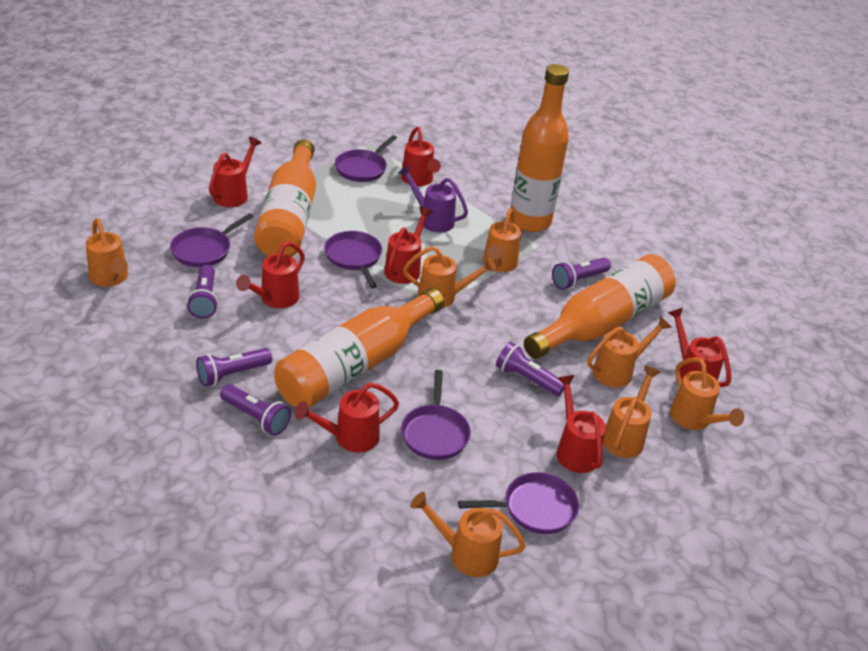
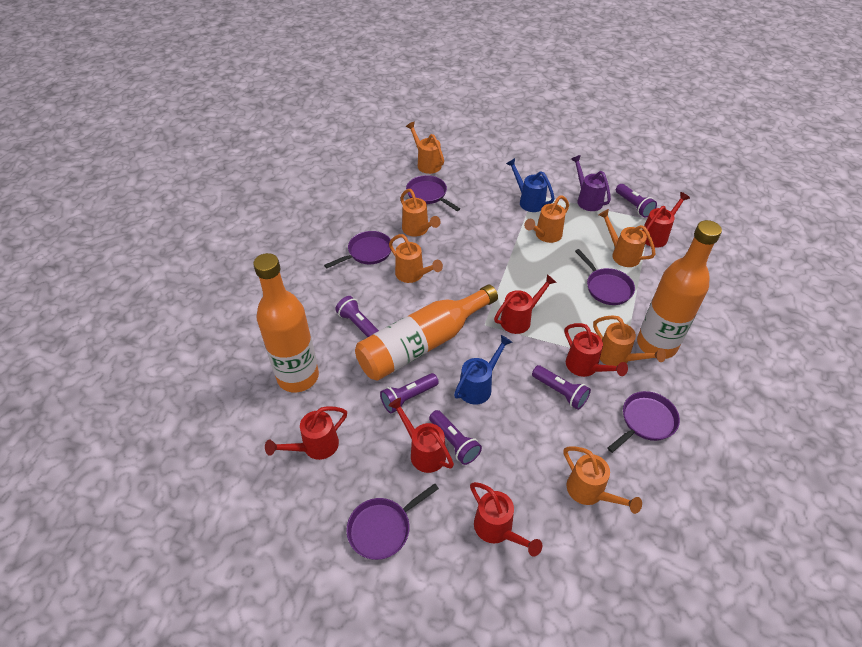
blue watering can: 0 -> 2
orange bottle: 4 -> 3
red watering can: 7 -> 6

